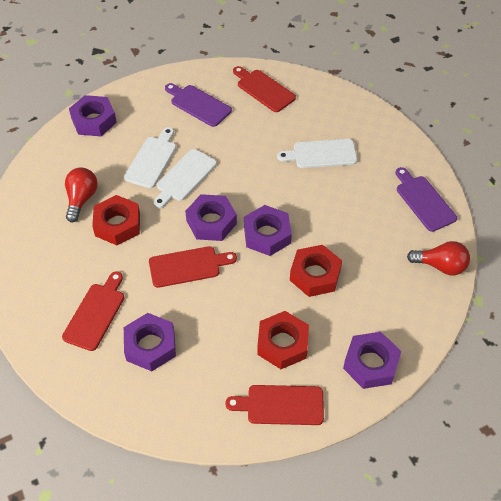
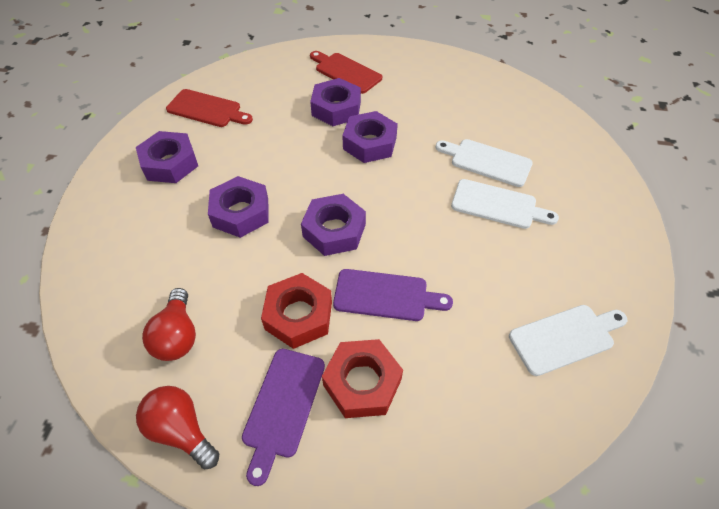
red cutting board: 4 -> 2
red nut: 3 -> 2

